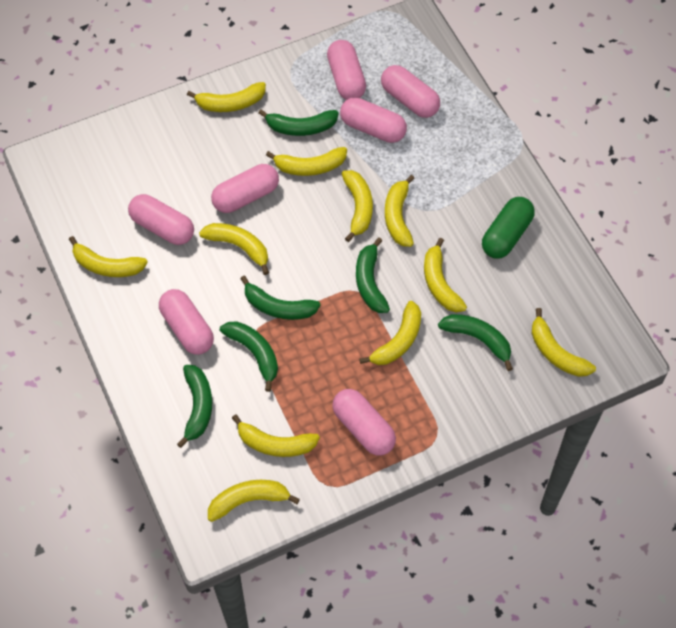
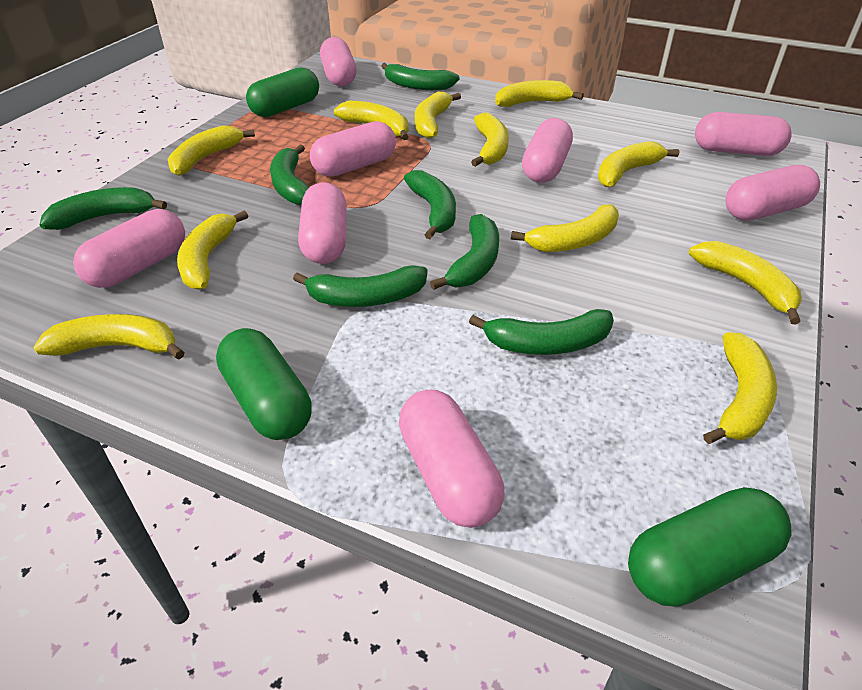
green banana: 6 -> 7
green capsule: 1 -> 3
pink capsule: 7 -> 8

